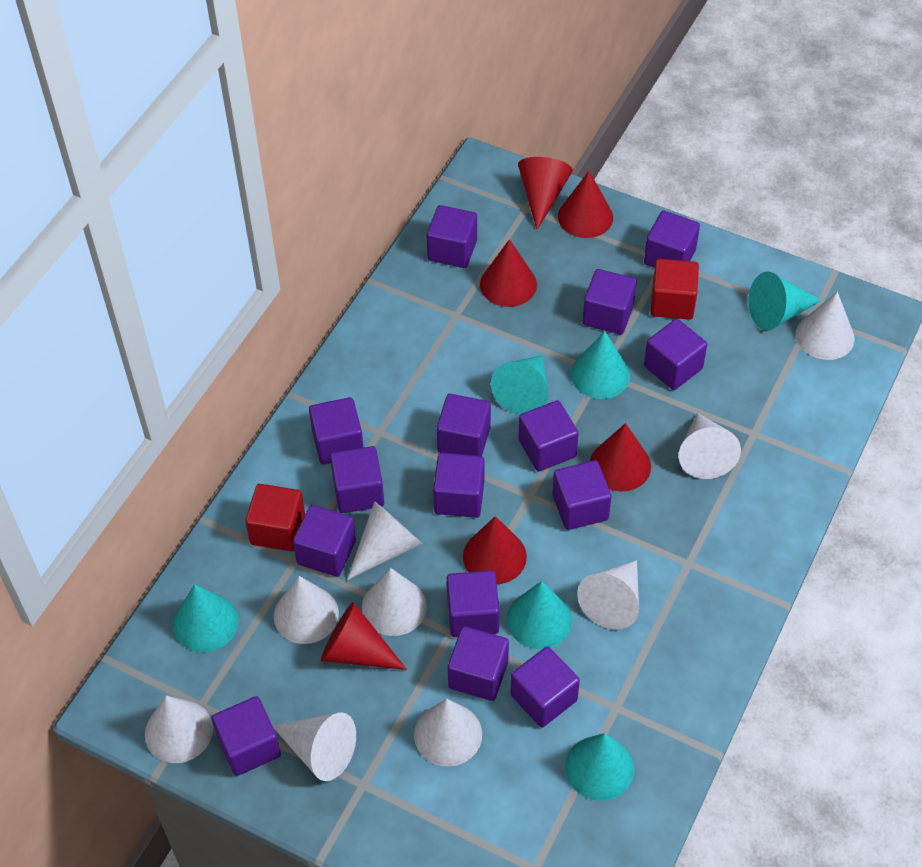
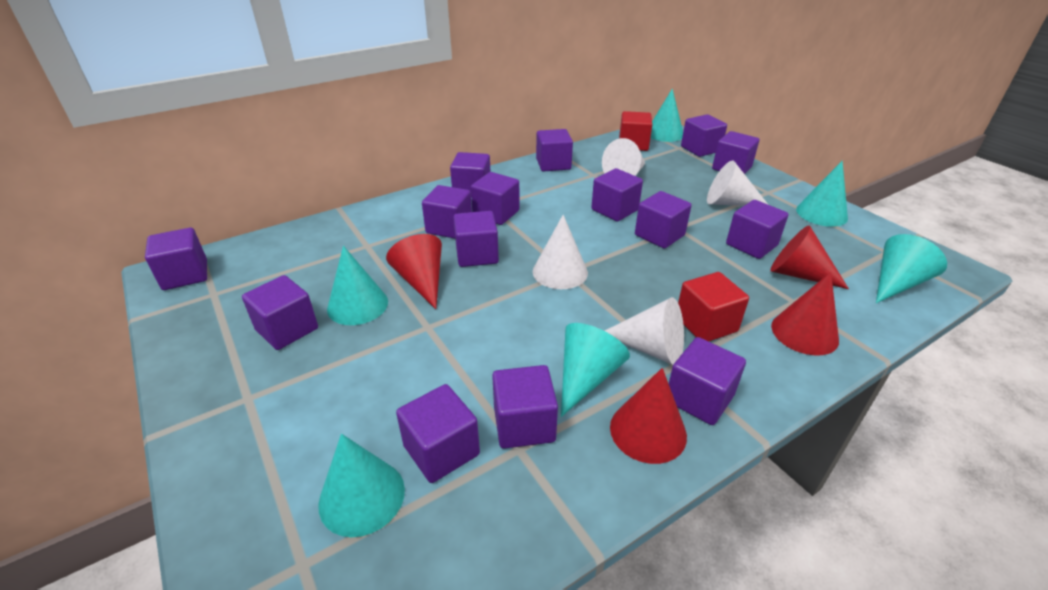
red cone: 6 -> 4
white cone: 9 -> 4

